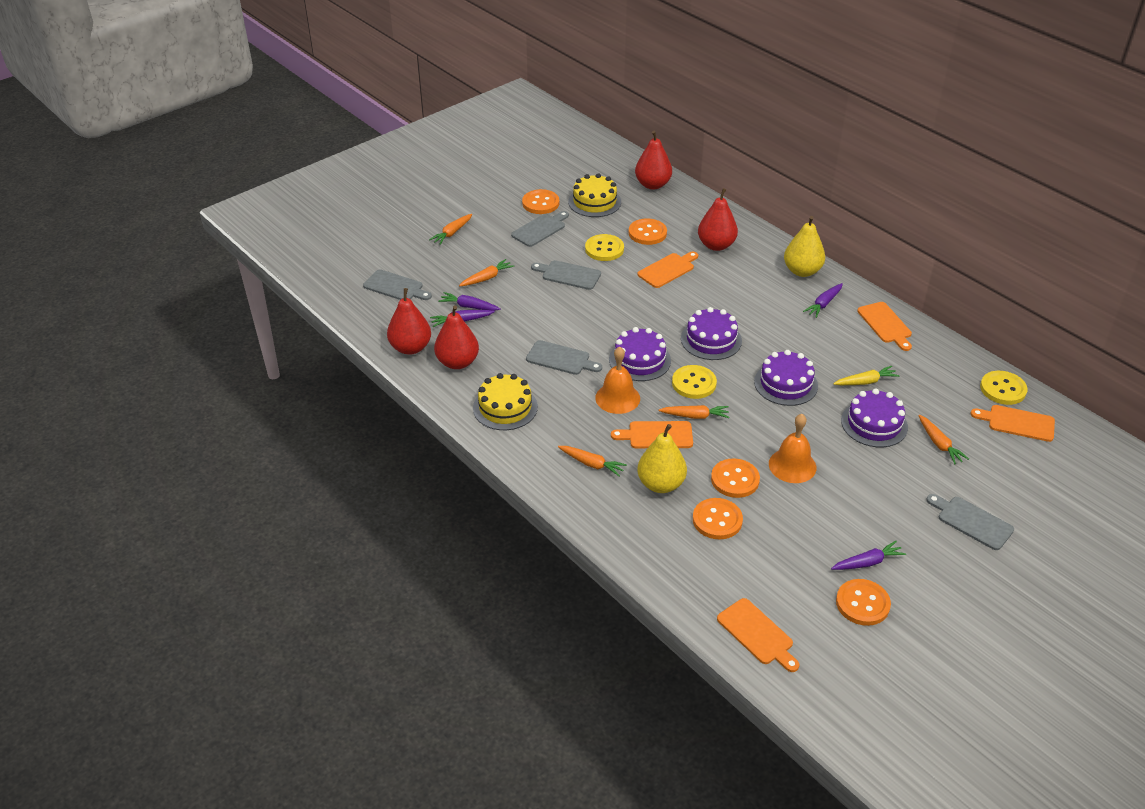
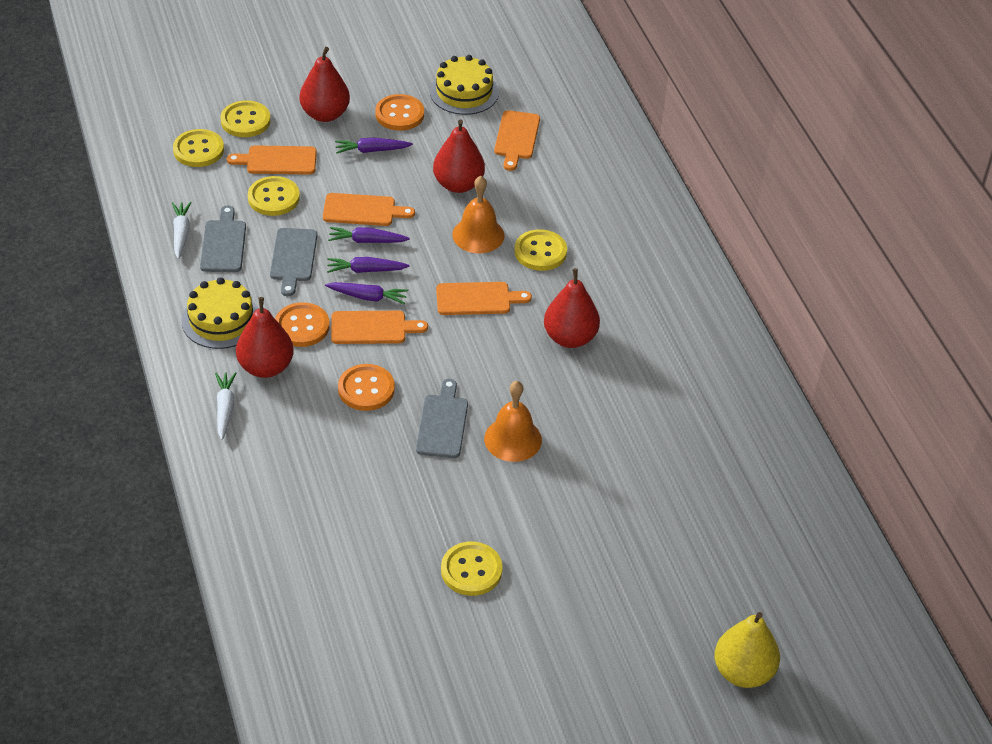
grey cutting board: 5 -> 3
orange button: 5 -> 3
orange carrot: 5 -> 0
purple cake: 4 -> 0
white carrot: 0 -> 2
yellow button: 3 -> 5
yellow carrot: 1 -> 0
yellow pear: 2 -> 1

